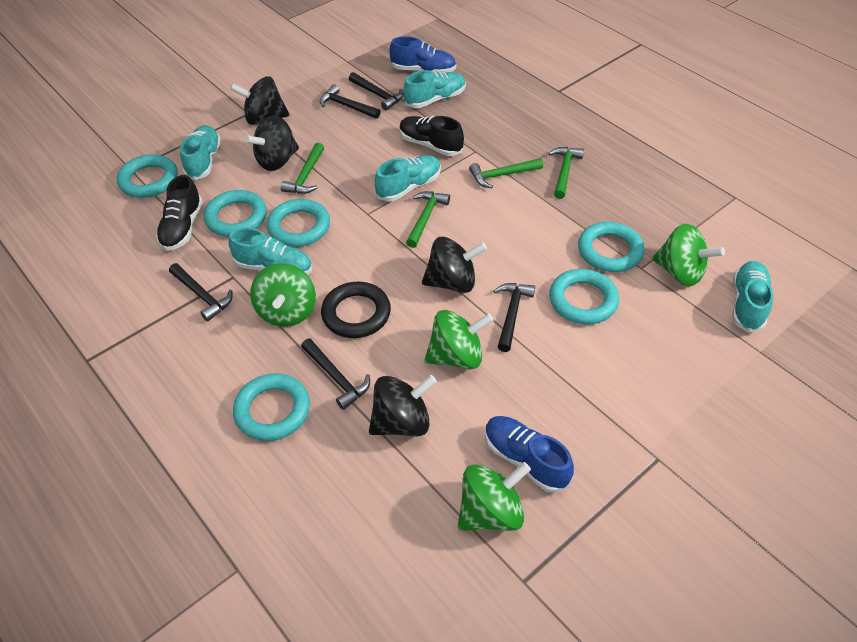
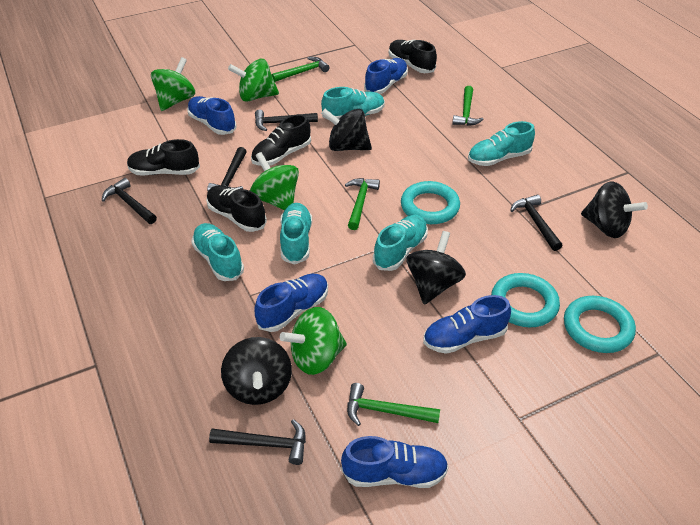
black ring: 1 -> 0
black shoe: 2 -> 4
blue shoe: 2 -> 5
turquoise ring: 6 -> 3

